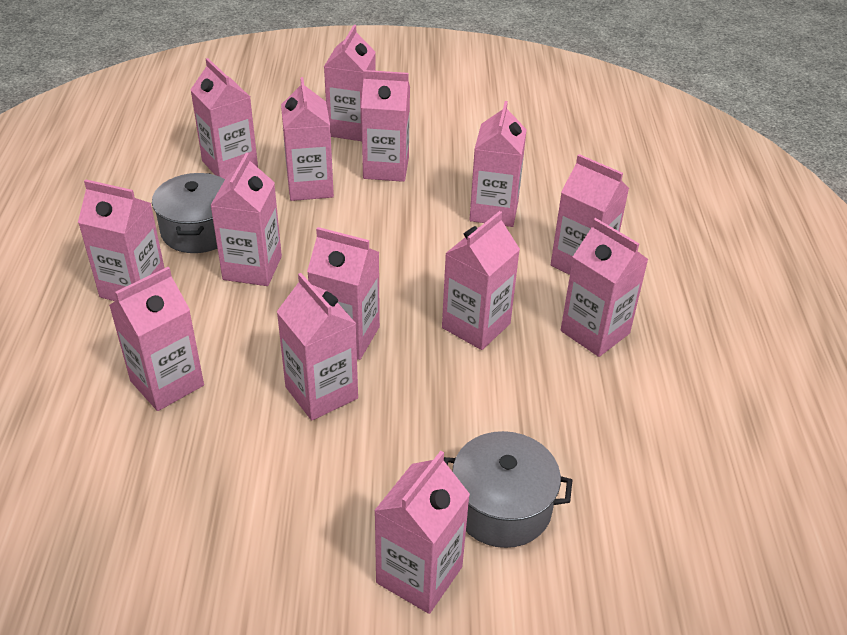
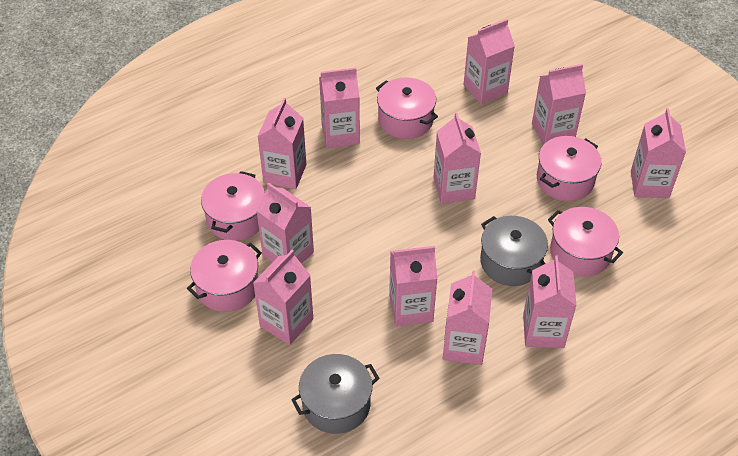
pink carton: 14 -> 11
pink pot: 0 -> 5

